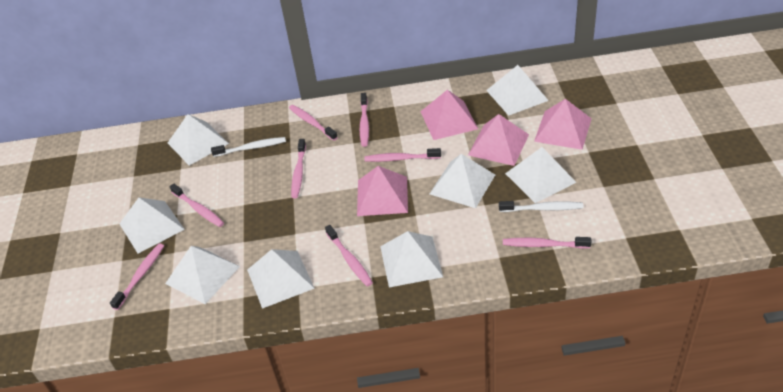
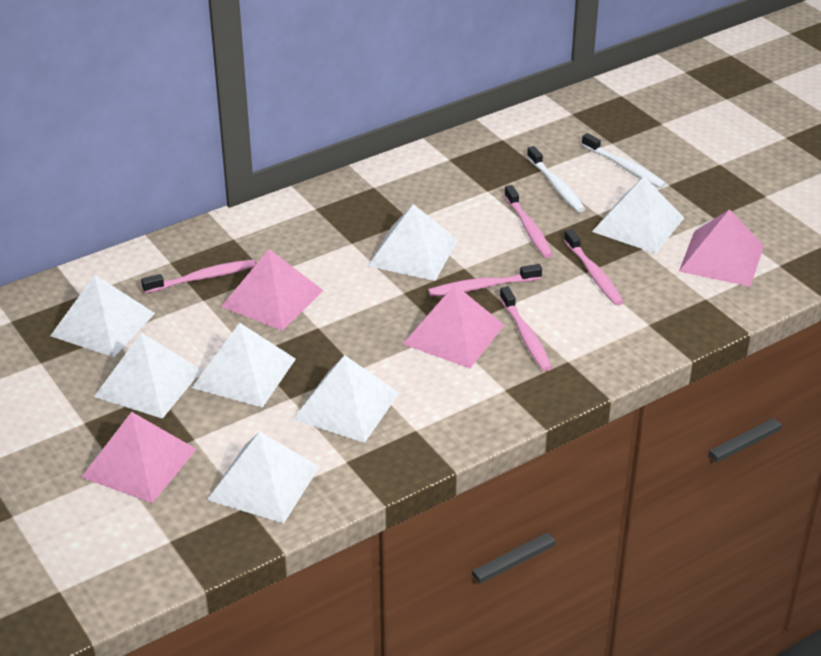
pink toothbrush: 8 -> 5
white pyramid: 8 -> 7

